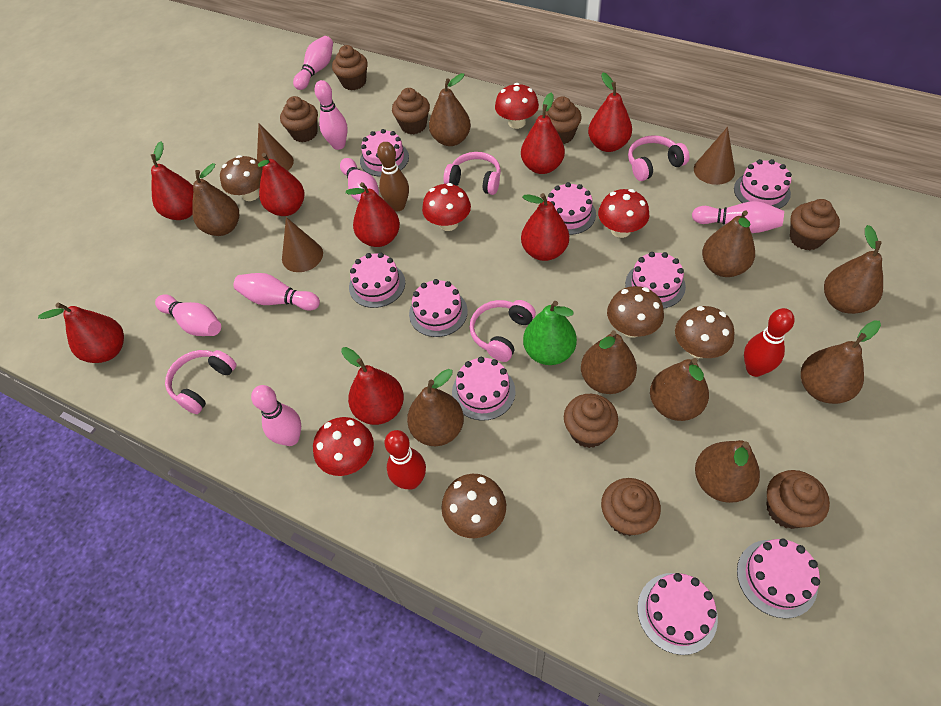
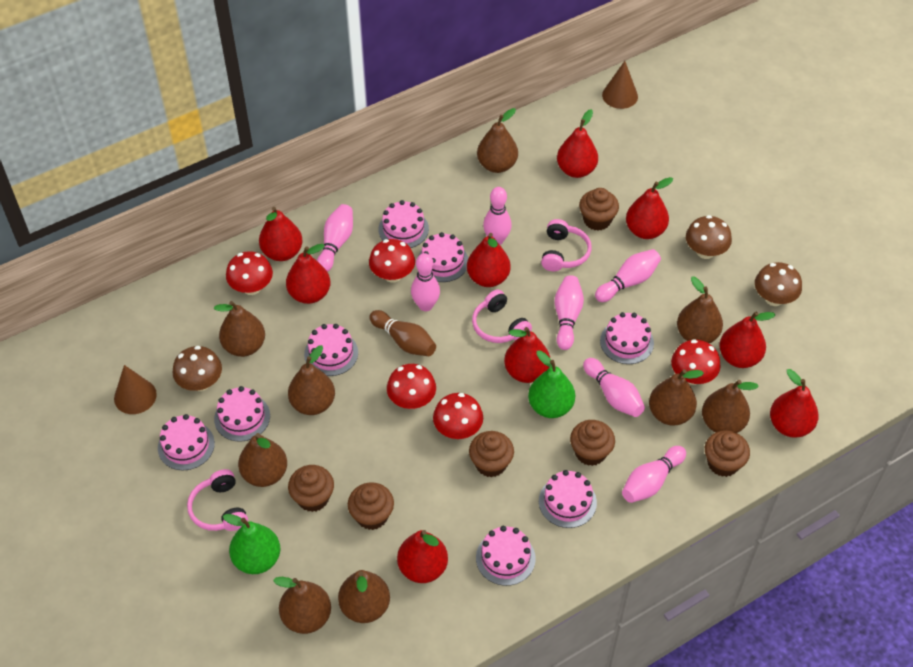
brown cone: 3 -> 2
brown cupcake: 8 -> 6
brown mushroom: 4 -> 3
green pear: 1 -> 2
pink cake: 9 -> 8
pink headphones: 4 -> 3
red bowling pin: 2 -> 0
red mushroom: 4 -> 5
red pear: 8 -> 9

